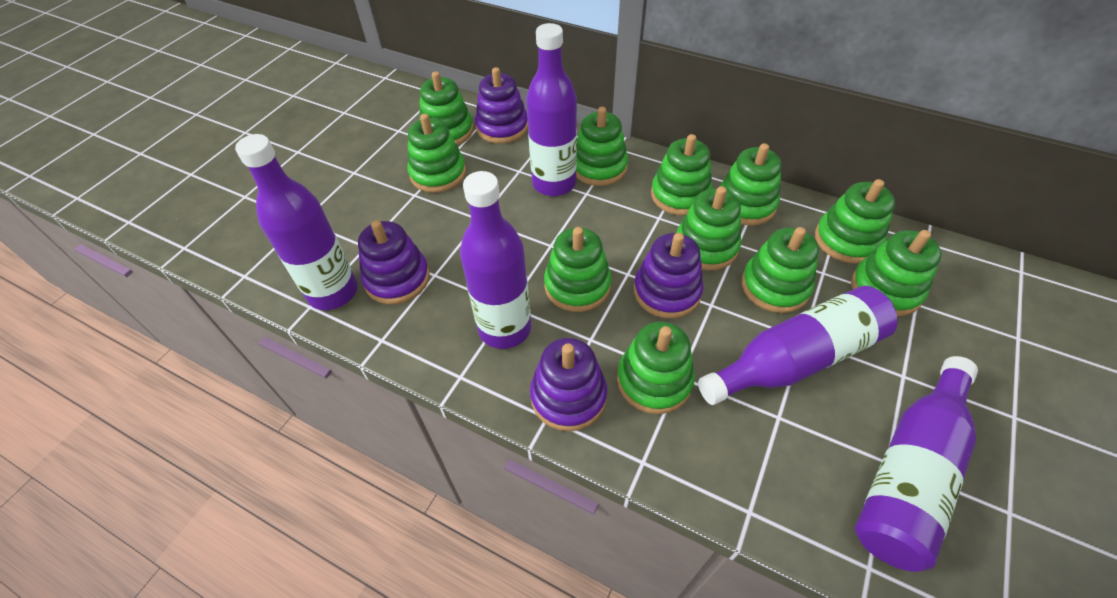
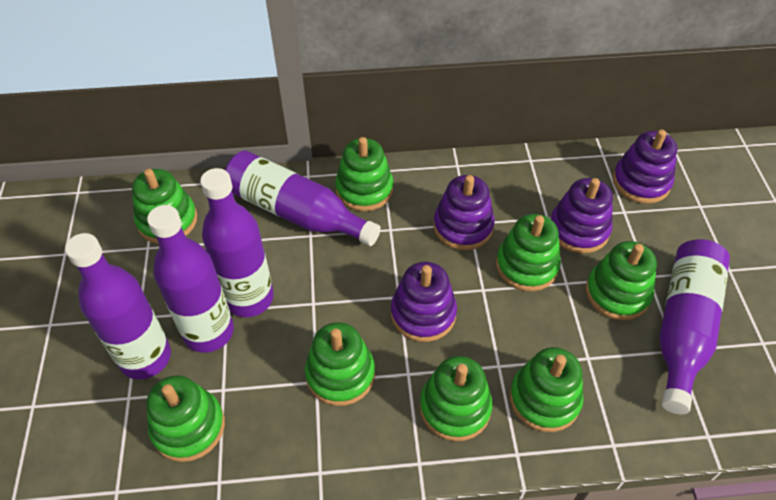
green stacking toy: 11 -> 8

